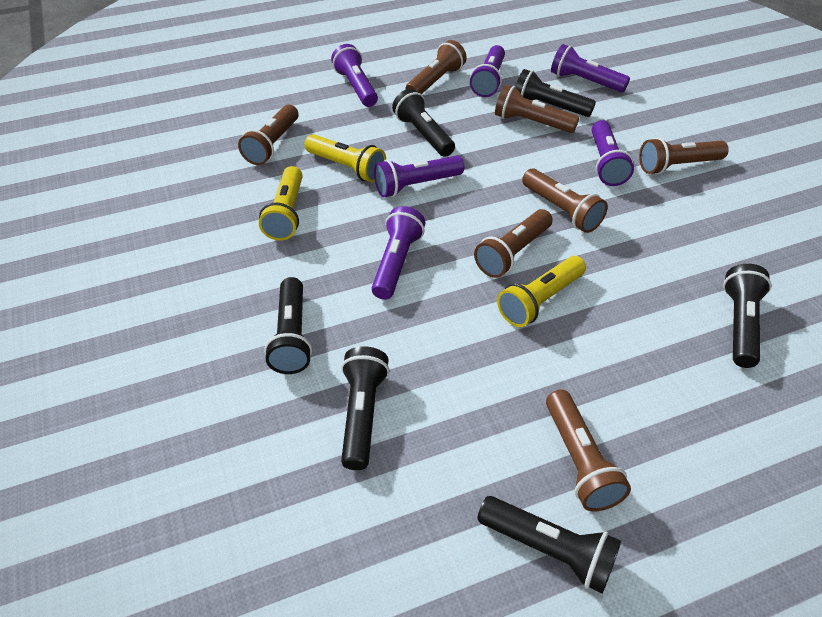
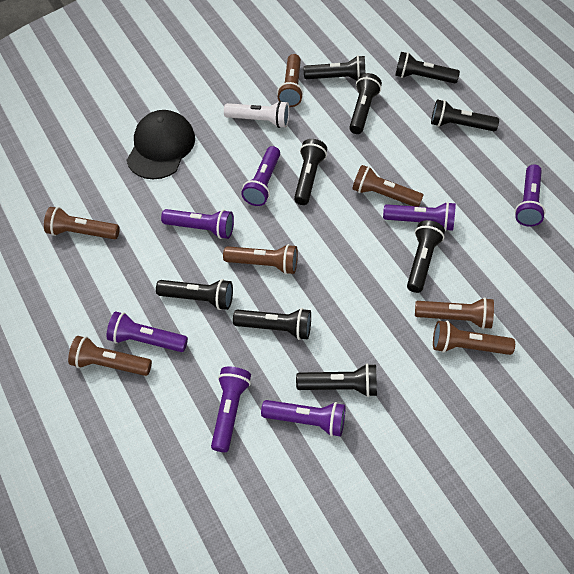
black cap: 0 -> 1
black flashlight: 6 -> 9
purple flashlight: 6 -> 7
white flashlight: 0 -> 1
yellow flashlight: 3 -> 0

